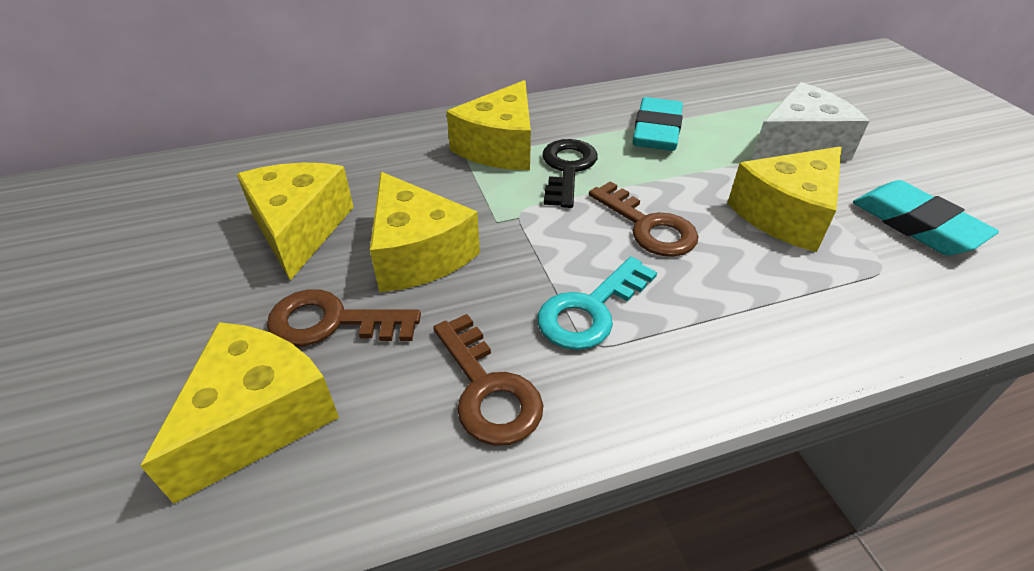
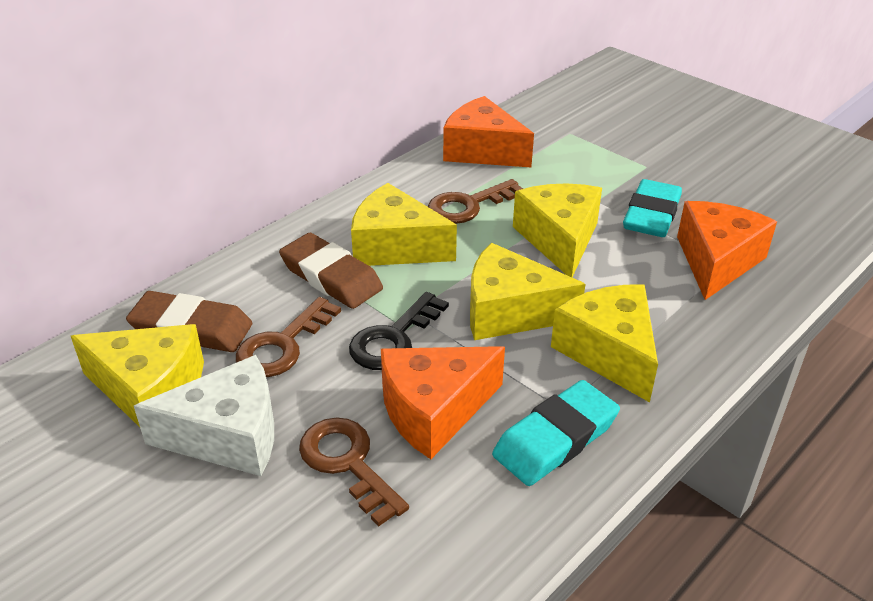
brown eraser: 0 -> 2
orange cheese: 0 -> 3
turquoise key: 1 -> 0

